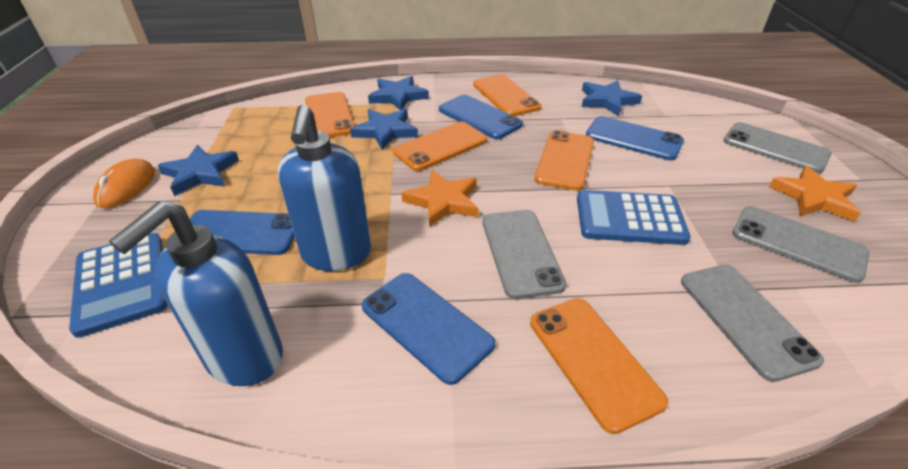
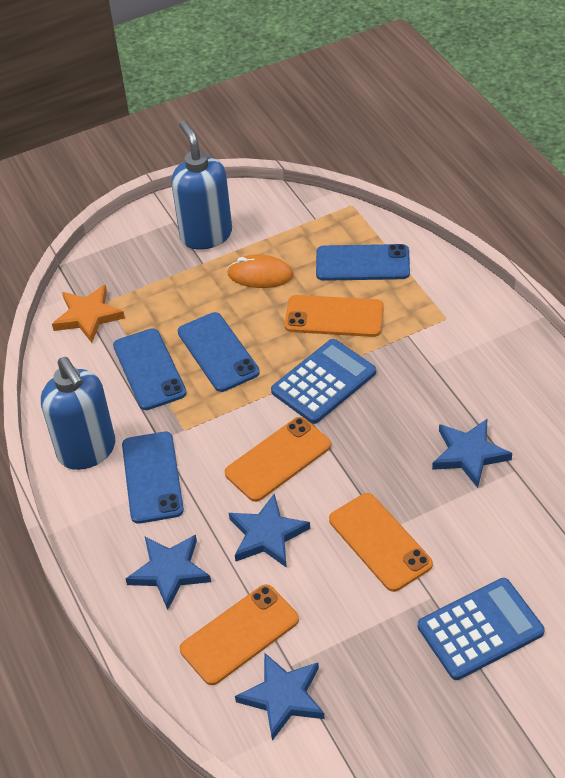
grey phone: 4 -> 0
orange phone: 5 -> 4
orange star: 2 -> 1

